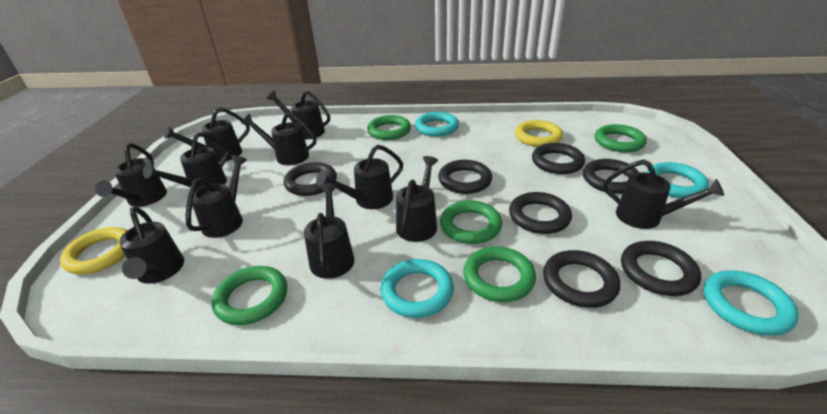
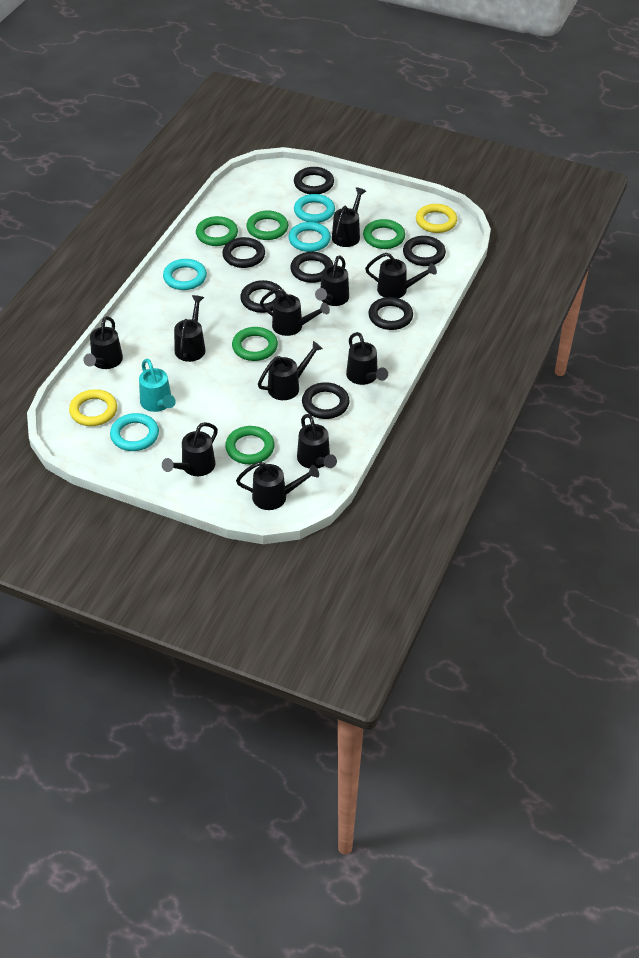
turquoise watering can: 0 -> 1

